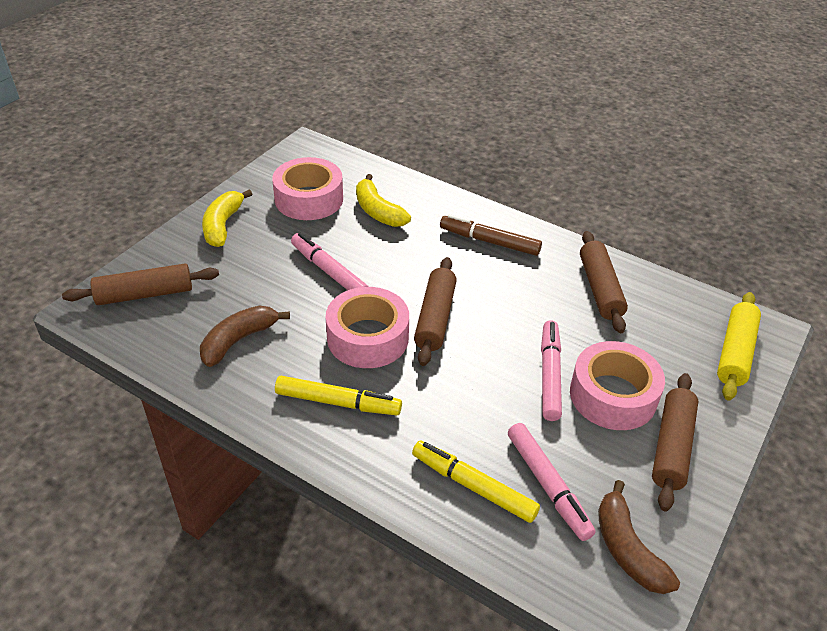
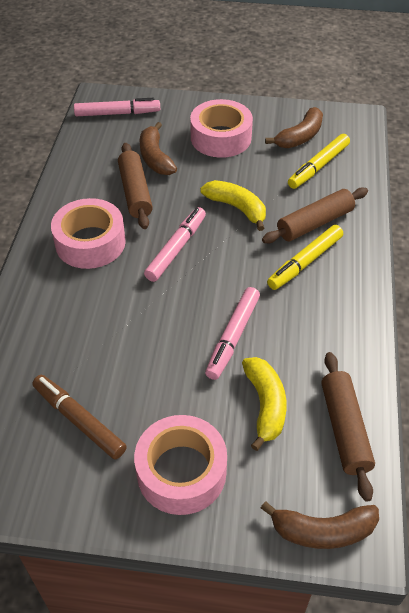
brown banana: 2 -> 3
brown rolling pin: 4 -> 3
yellow rolling pin: 1 -> 0

